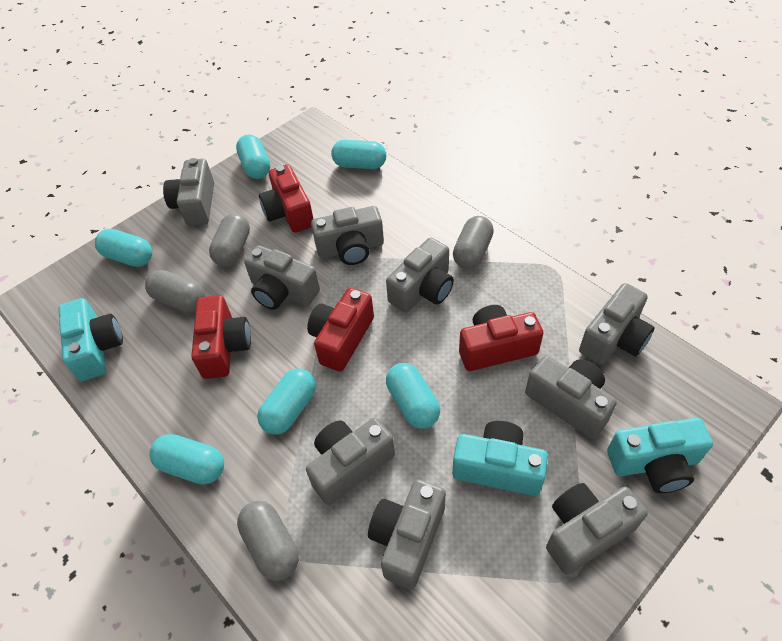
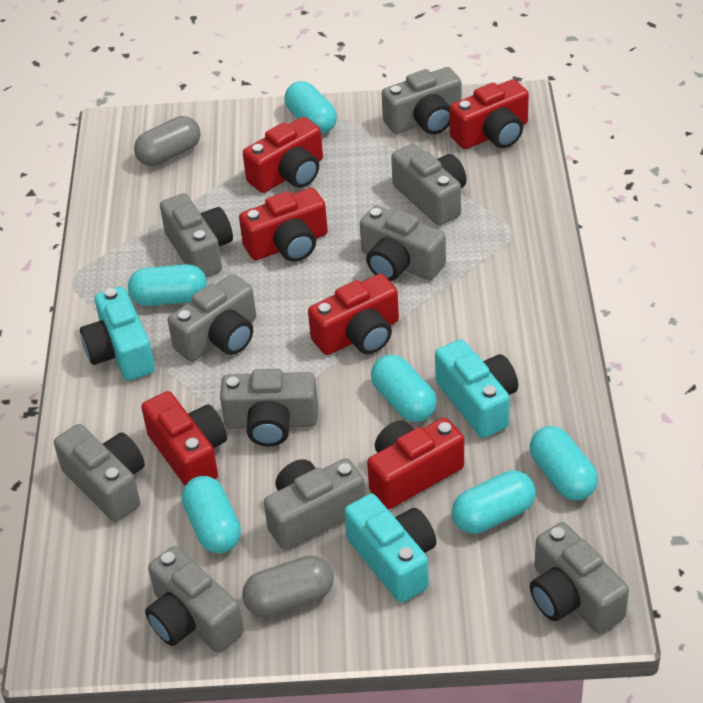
grey camera: 9 -> 10
grey capsule: 4 -> 2
red camera: 4 -> 6

